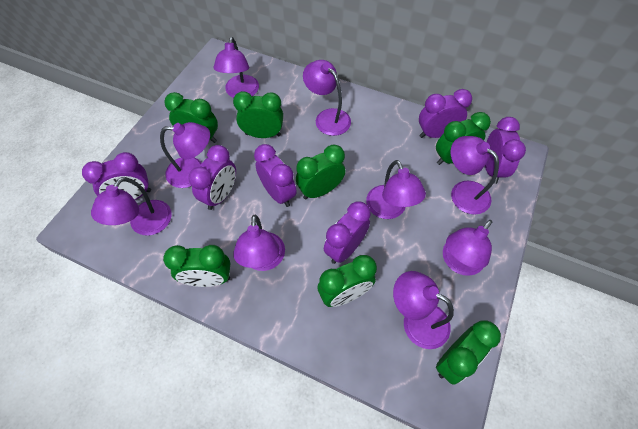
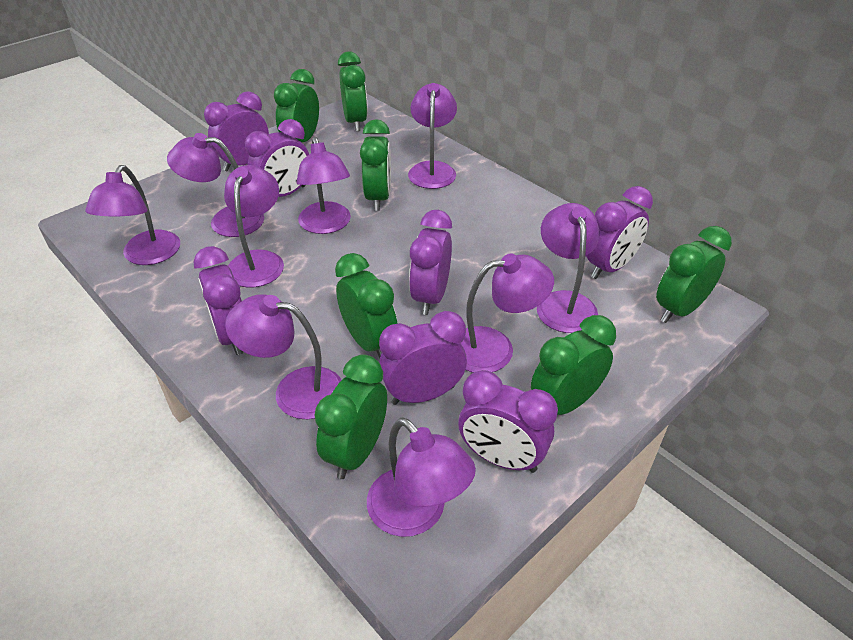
purple clock: 6 -> 7

